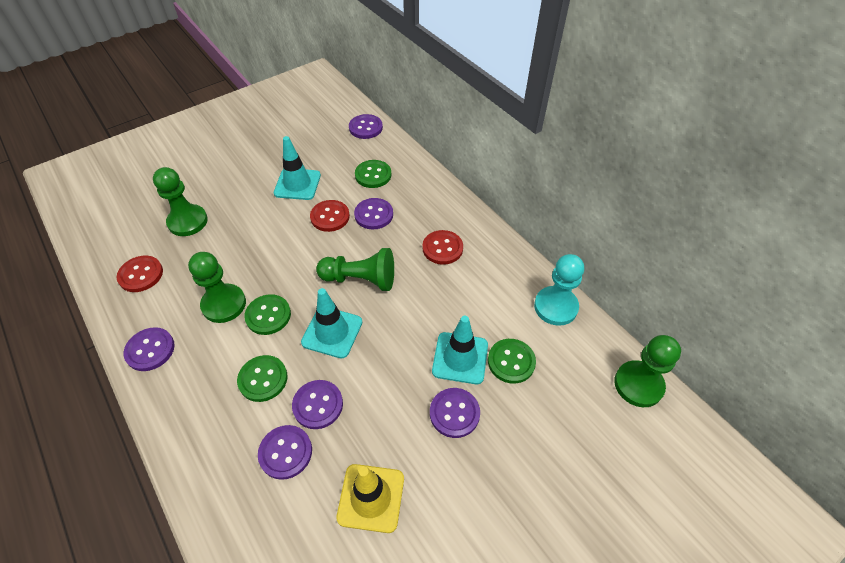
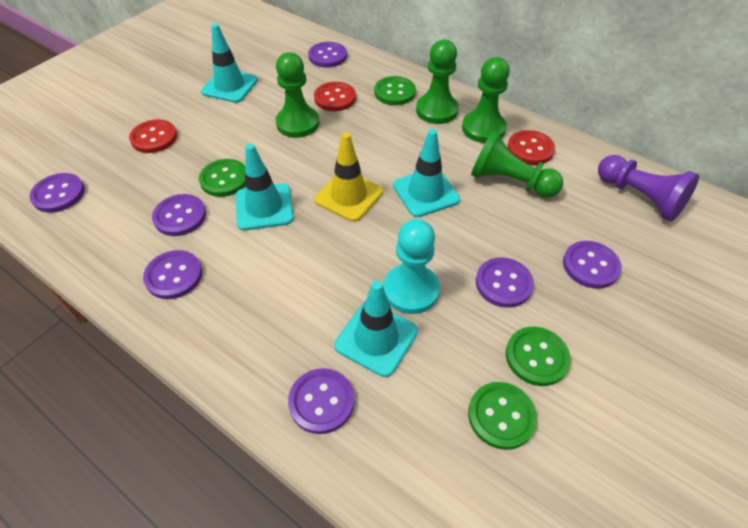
purple button: 6 -> 7
purple pawn: 0 -> 1
turquoise traffic cone: 3 -> 4

